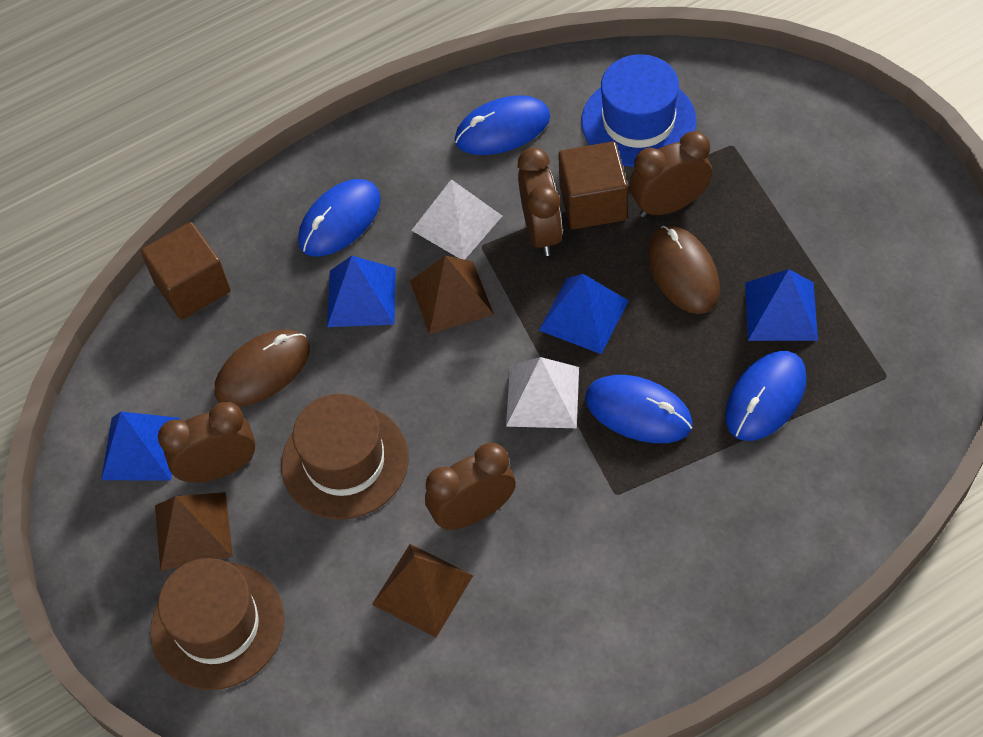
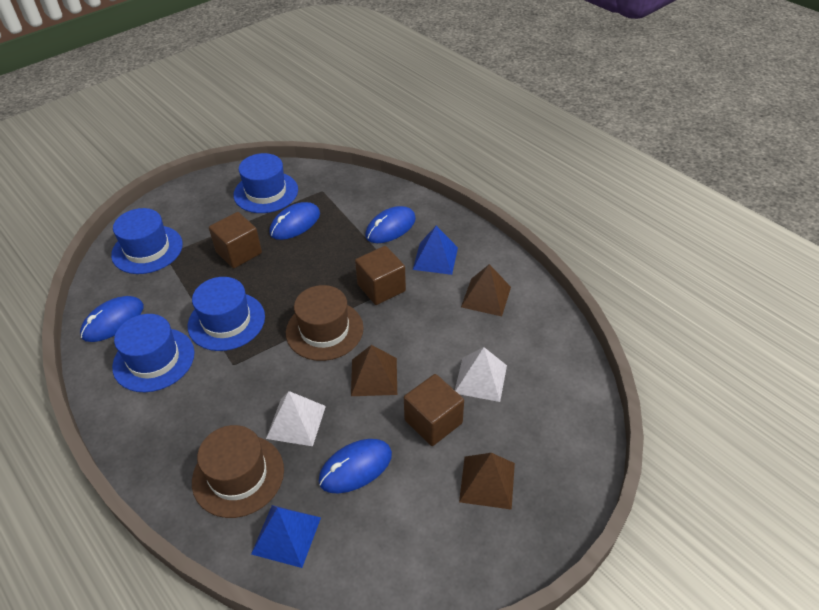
blue hat: 1 -> 4
blue pyramid: 4 -> 2
brown clock: 4 -> 0
brown cube: 2 -> 3
brown mouse: 2 -> 0

